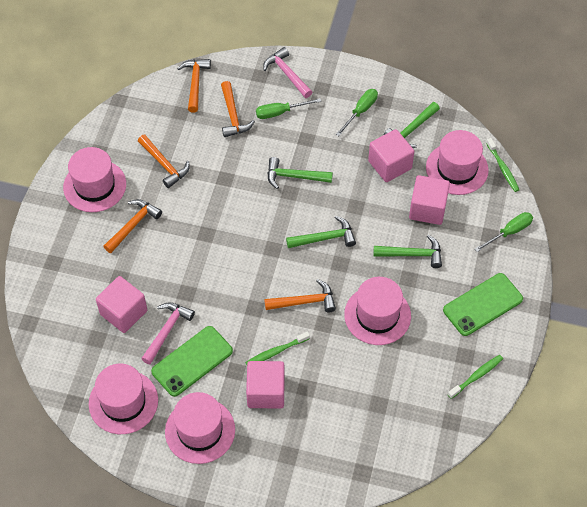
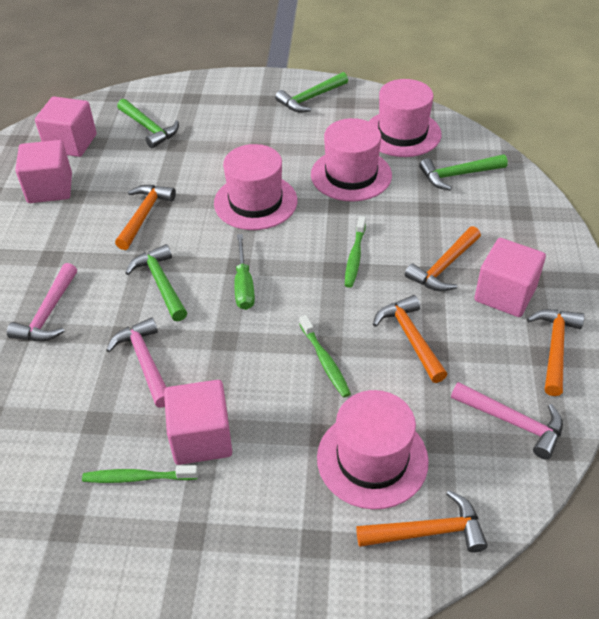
green phone: 2 -> 0
green screwdriver: 3 -> 1
pink hammer: 2 -> 3
pink hat: 5 -> 4

